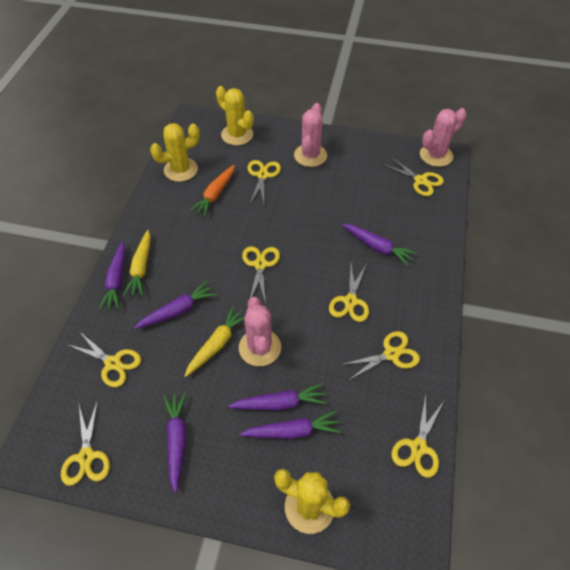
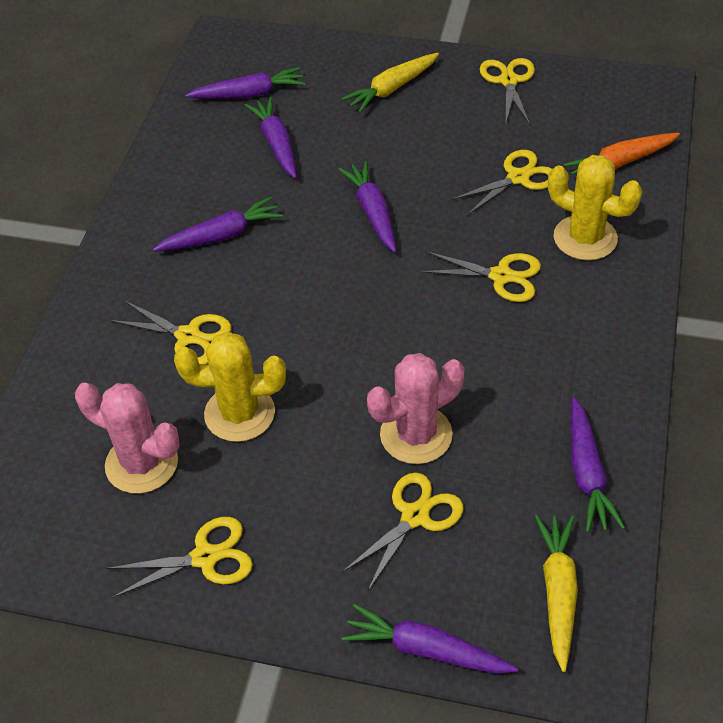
pink cactus: 3 -> 2
yellow cactus: 3 -> 2
yellow scissors: 8 -> 6

